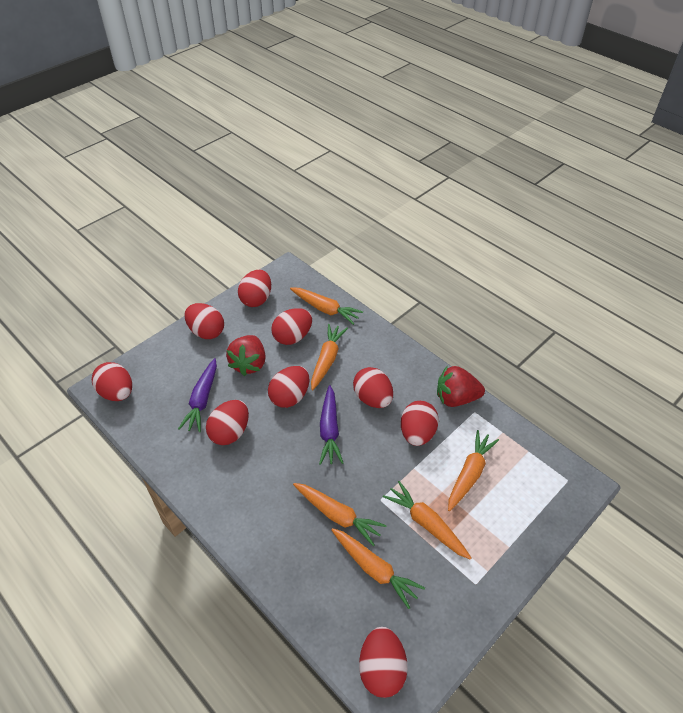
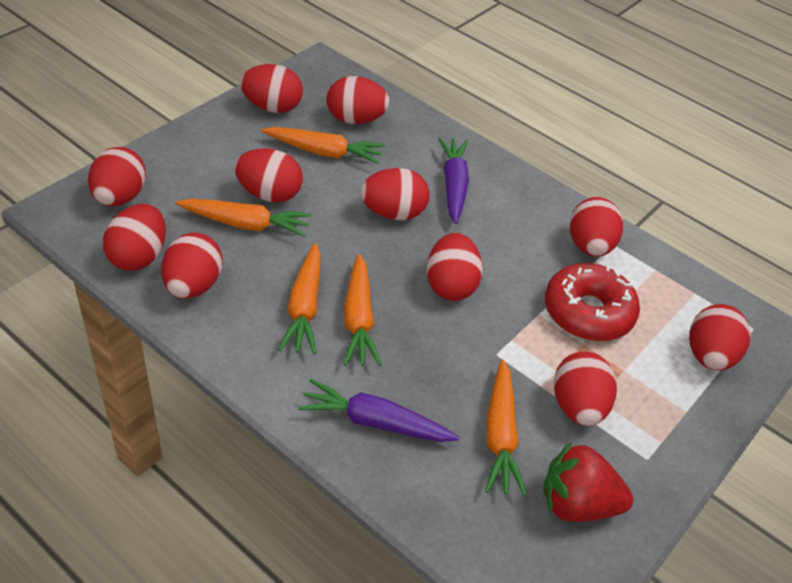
orange carrot: 6 -> 5
red donut: 0 -> 1
red egg: 9 -> 11
red strawberry: 2 -> 1

